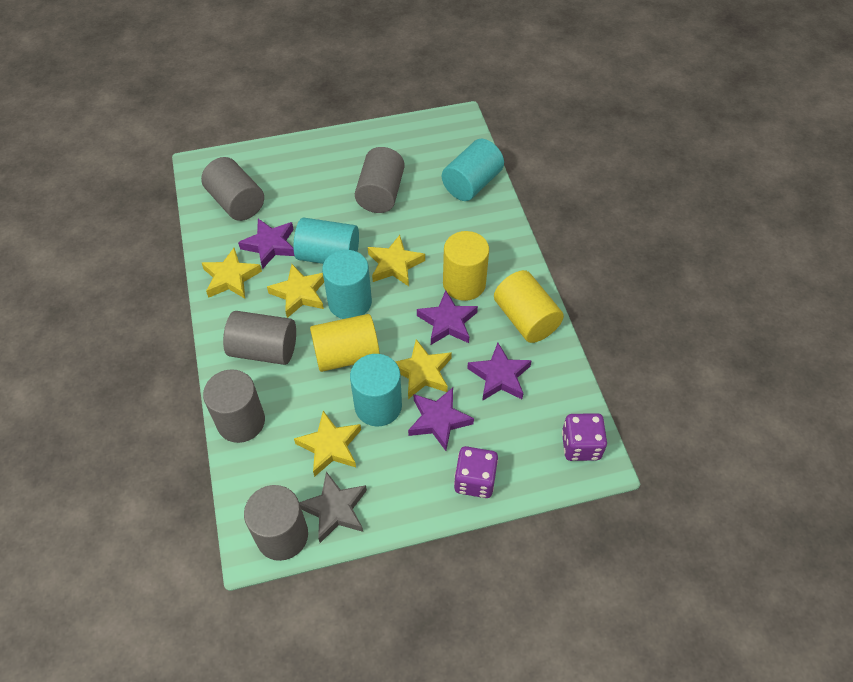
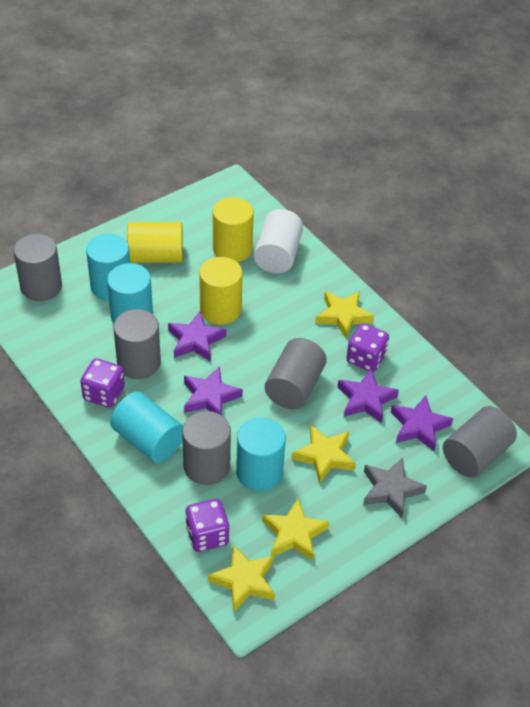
purple dice: 2 -> 3
white cylinder: 0 -> 1
yellow star: 5 -> 4

